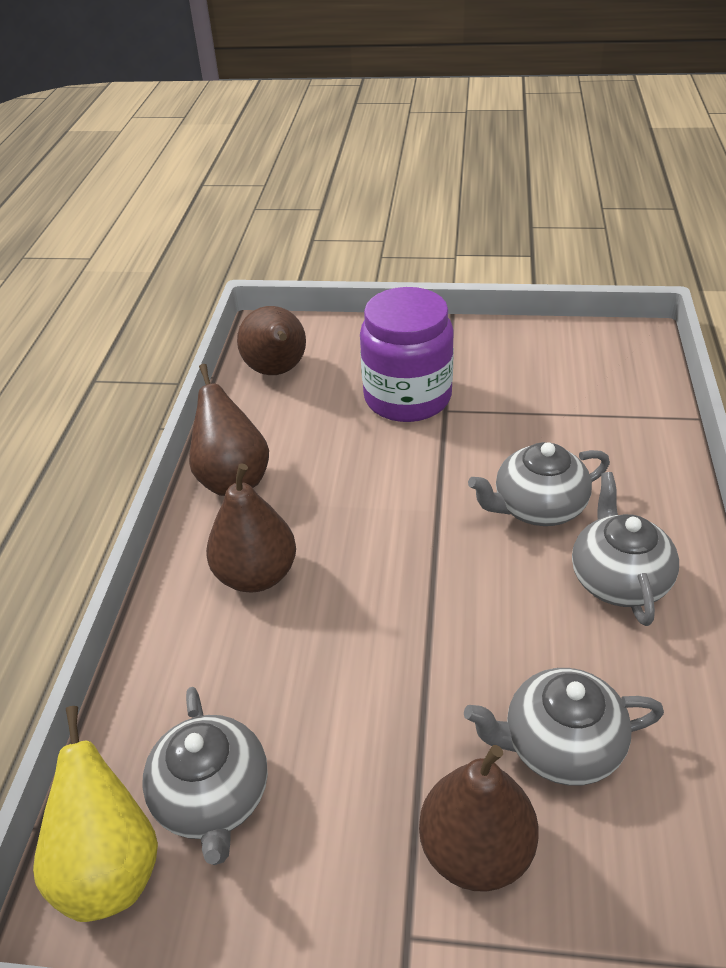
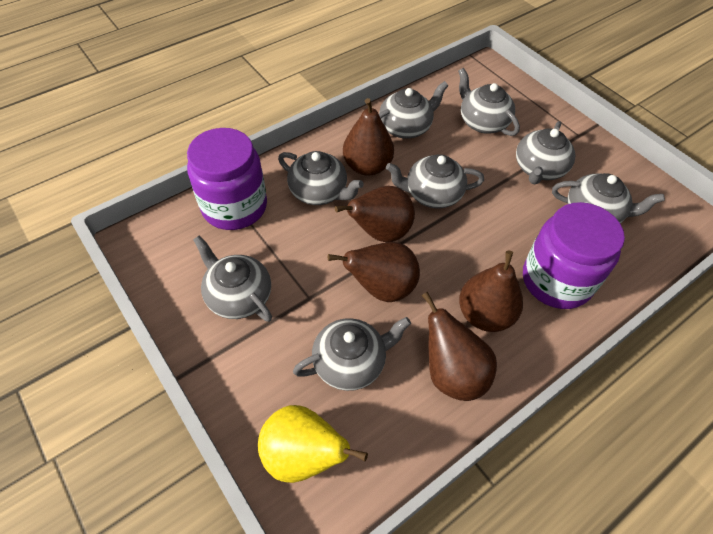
brown pear: 4 -> 5
grey teapot: 4 -> 8
purple jar: 1 -> 2

